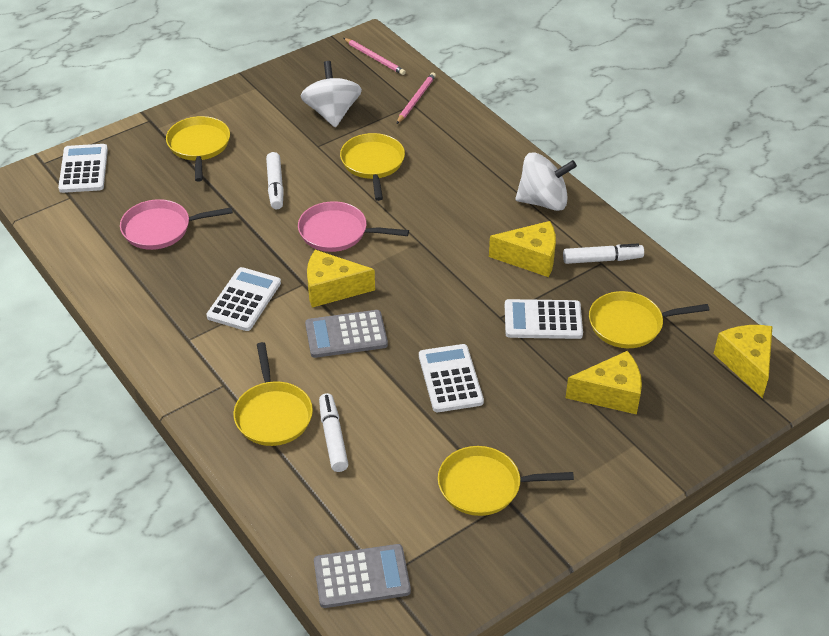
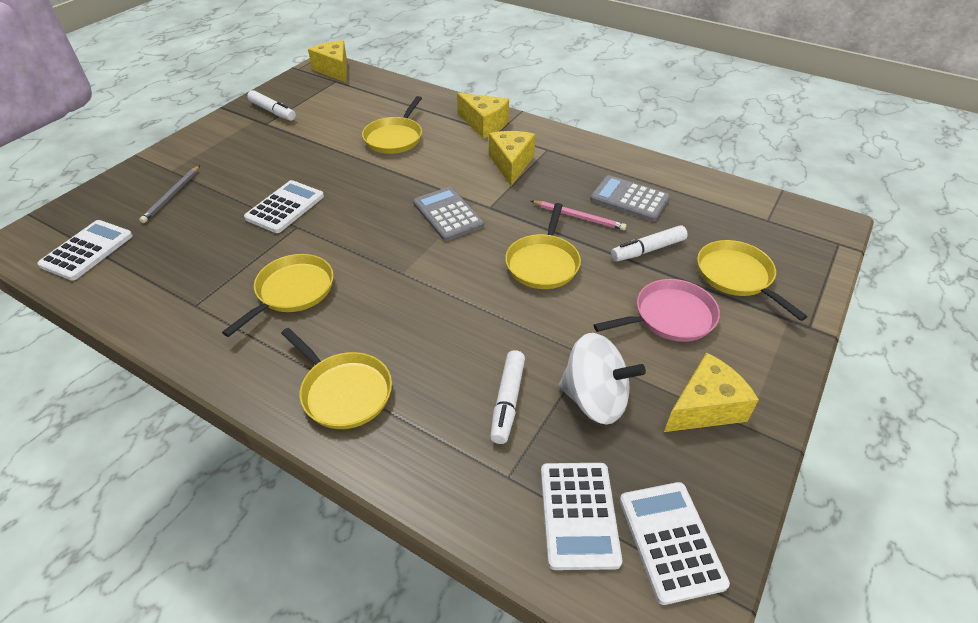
grey pencil: 0 -> 1
pink pan: 2 -> 1
pink pencil: 2 -> 1
white spinning top: 2 -> 1

